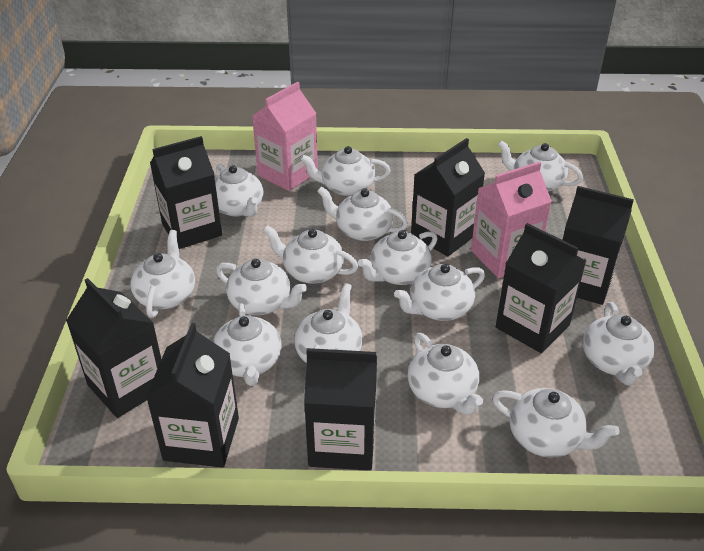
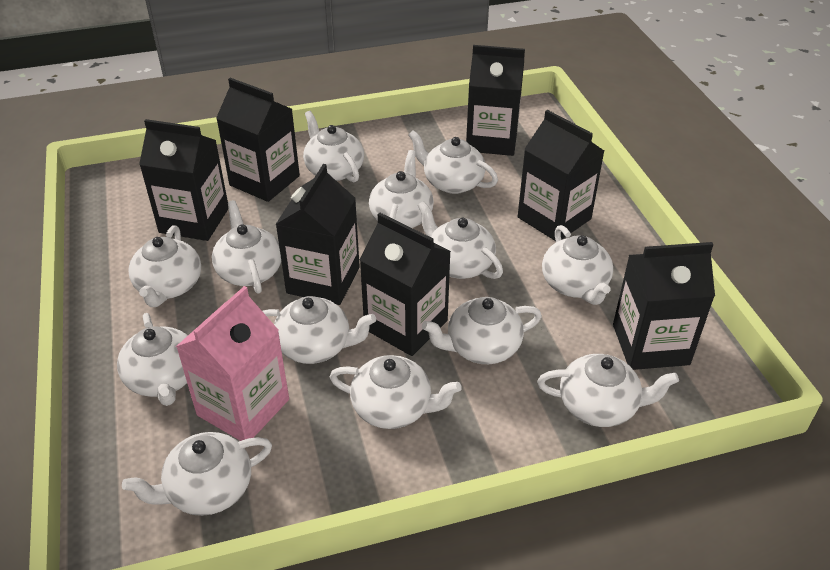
pink carton: 2 -> 1
white teapot: 14 -> 13

